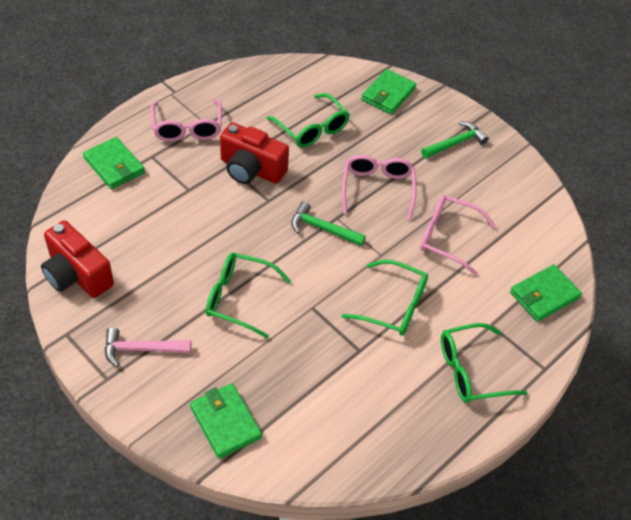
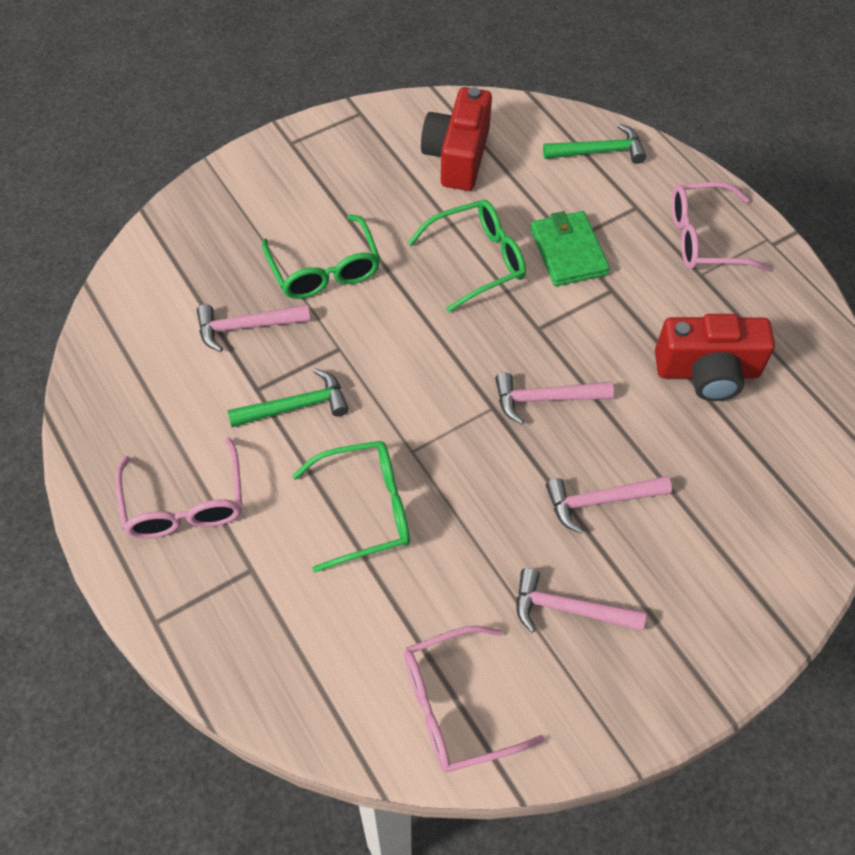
green glasses: 4 -> 3
green wallet: 4 -> 1
pink hammer: 1 -> 4

